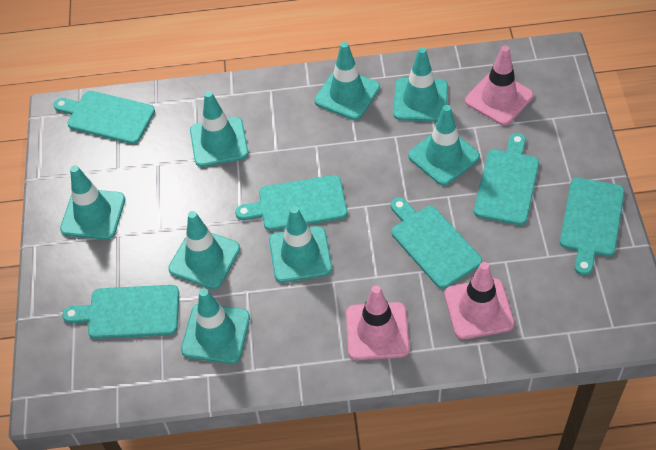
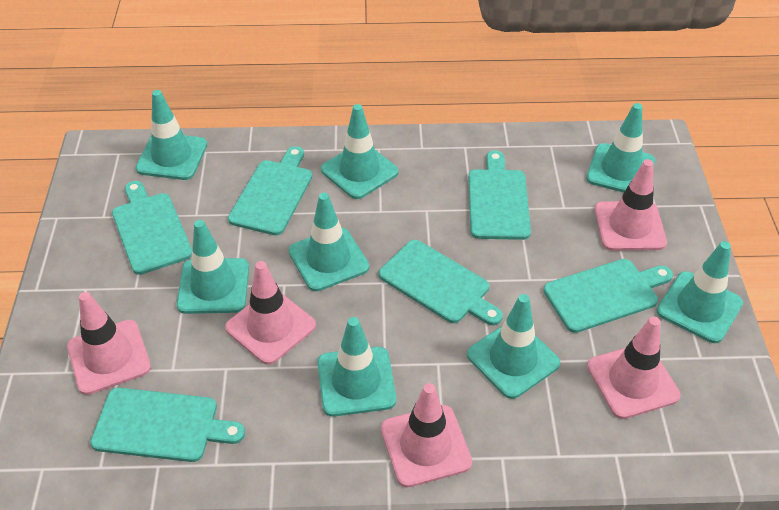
pink traffic cone: 3 -> 5

